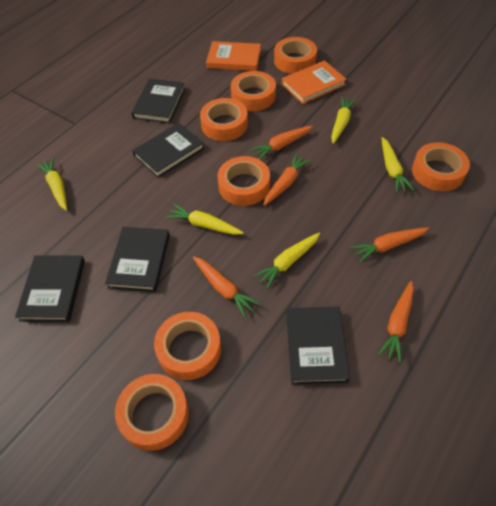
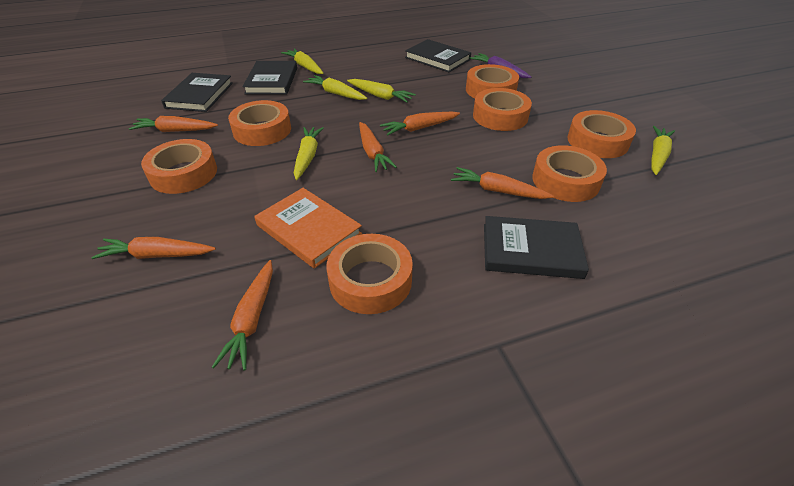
black book: 5 -> 4
orange book: 2 -> 1
orange carrot: 5 -> 6
purple carrot: 0 -> 1

